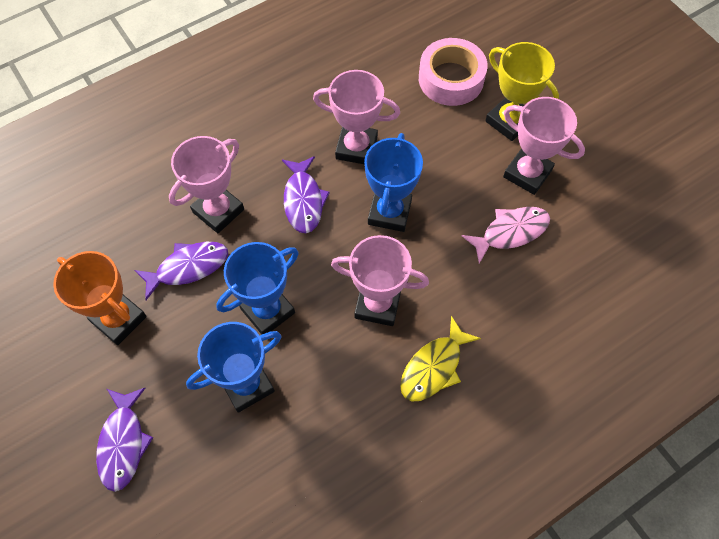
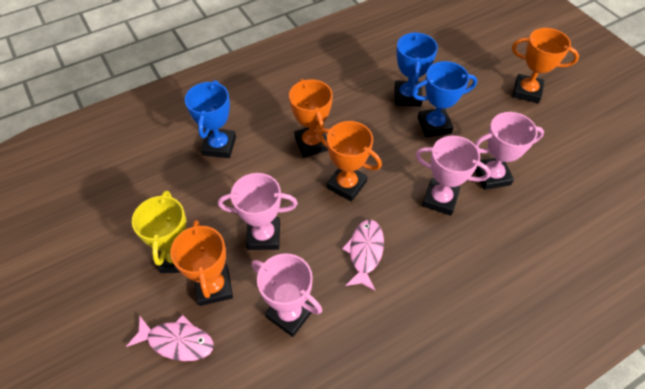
orange trophy: 1 -> 4
pink fish: 1 -> 2
pink tape: 1 -> 0
purple fish: 3 -> 0
yellow fish: 1 -> 0

